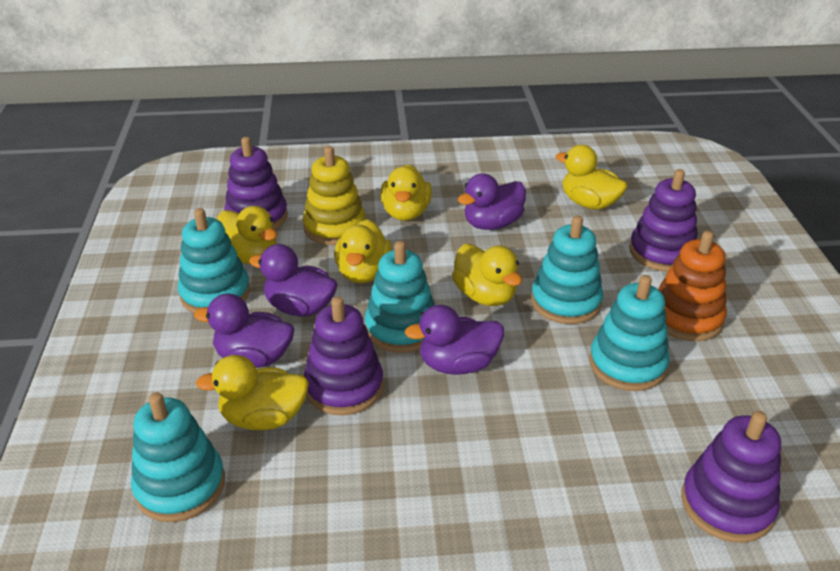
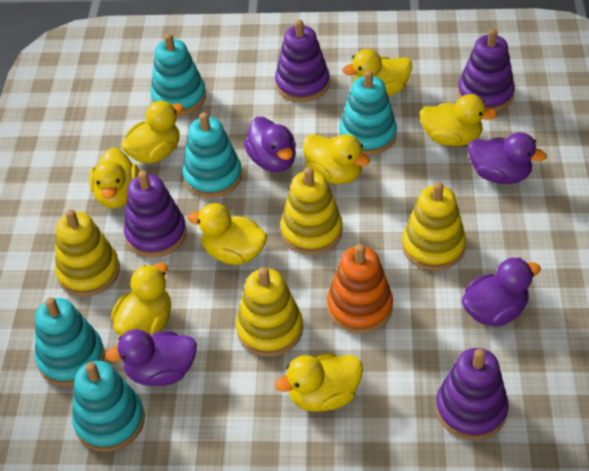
yellow duck: 6 -> 8
yellow stacking toy: 1 -> 4

